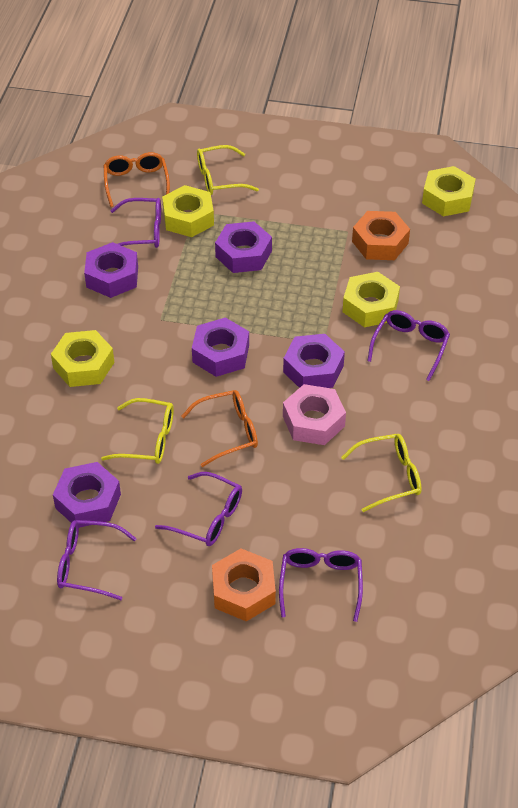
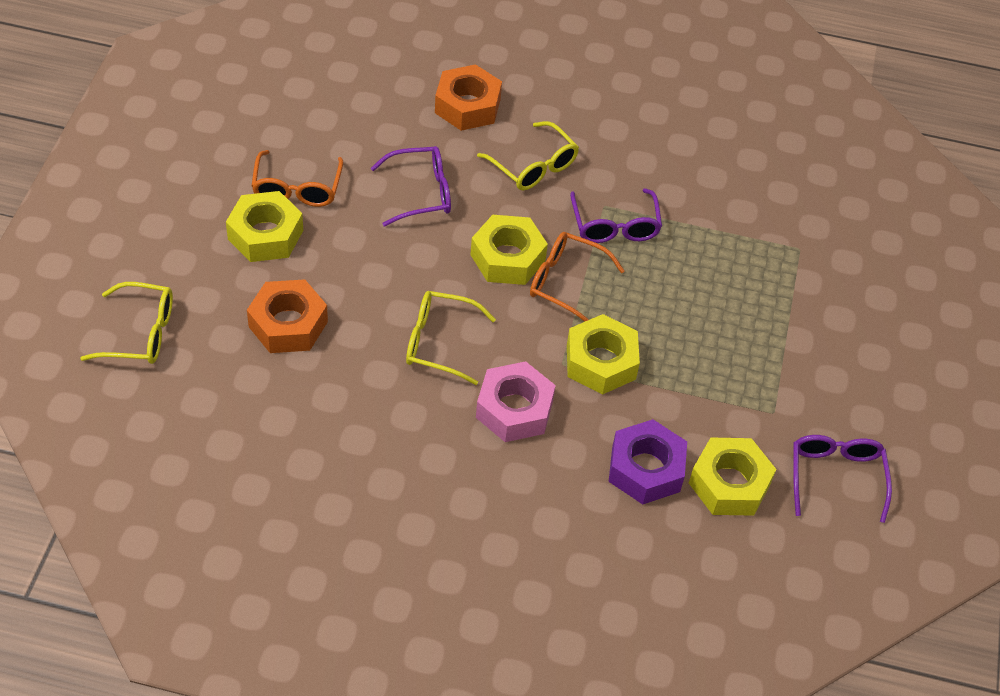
purple glasses: 5 -> 3
purple nut: 5 -> 1

